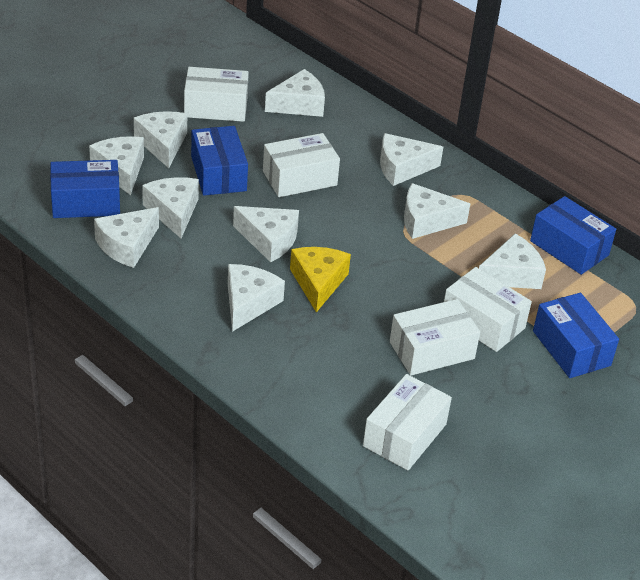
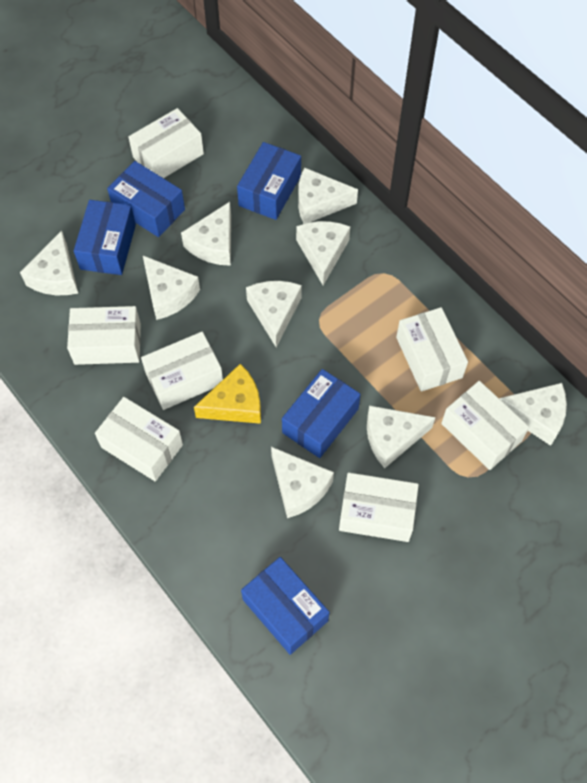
blue box: 4 -> 5
white box: 5 -> 7
white cheese: 10 -> 9

